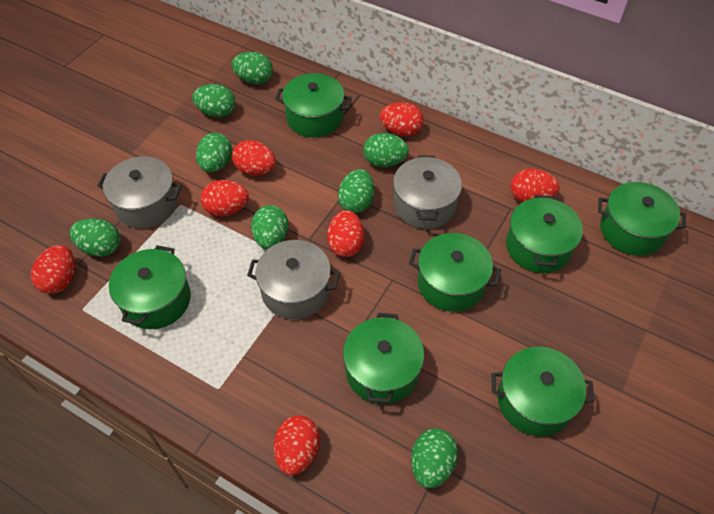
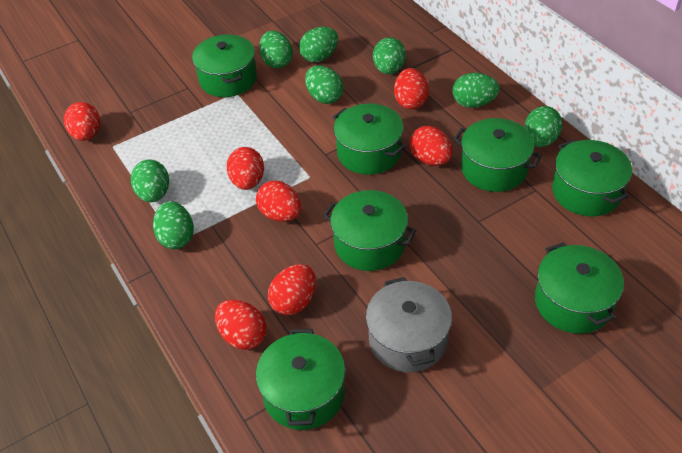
grey pot: 3 -> 1

